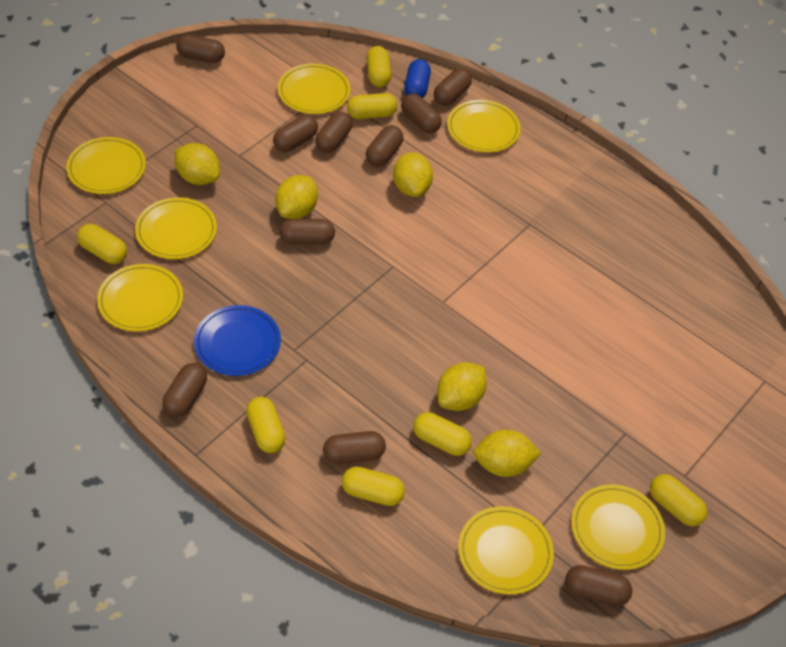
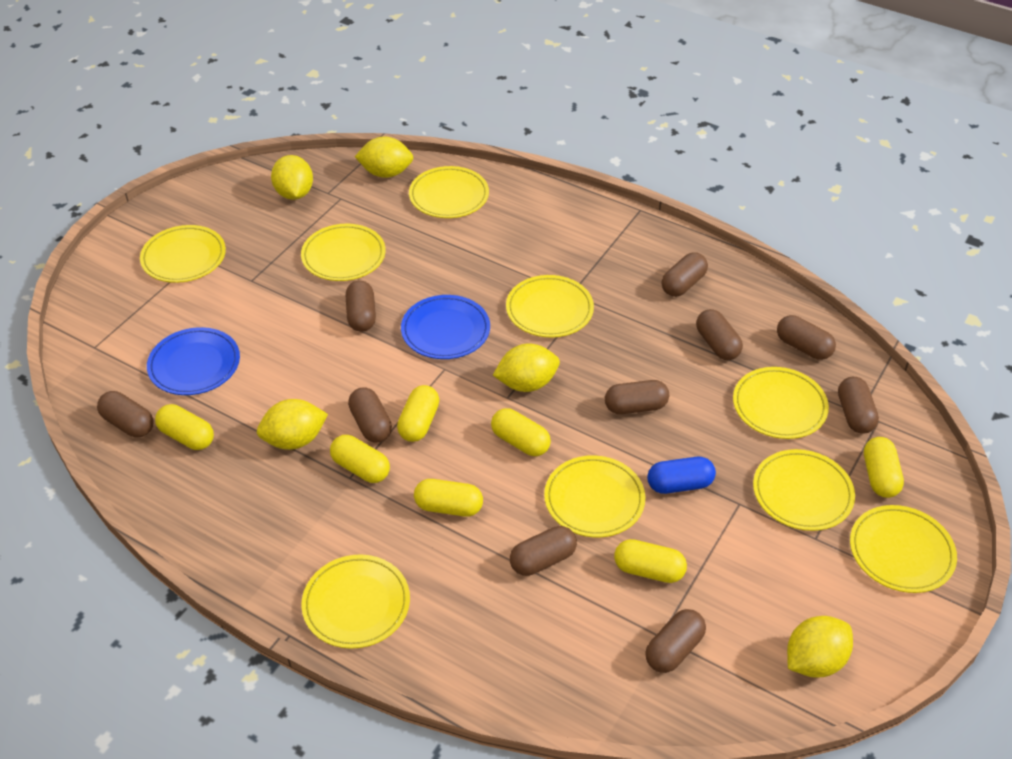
blue plate: 1 -> 2
yellow plate: 7 -> 9

